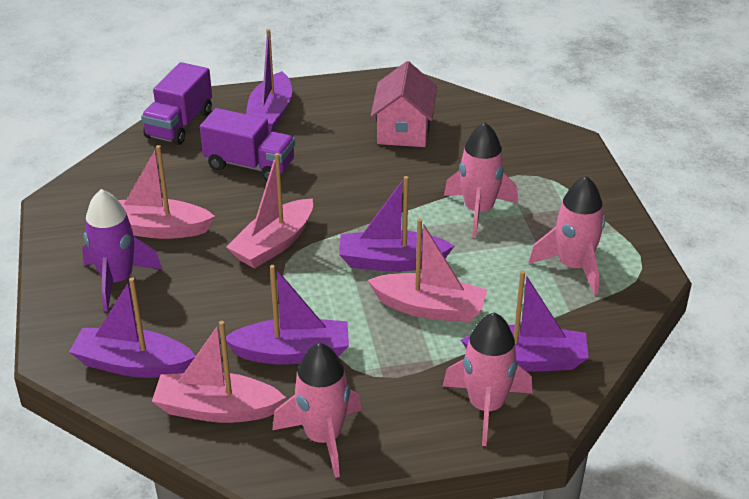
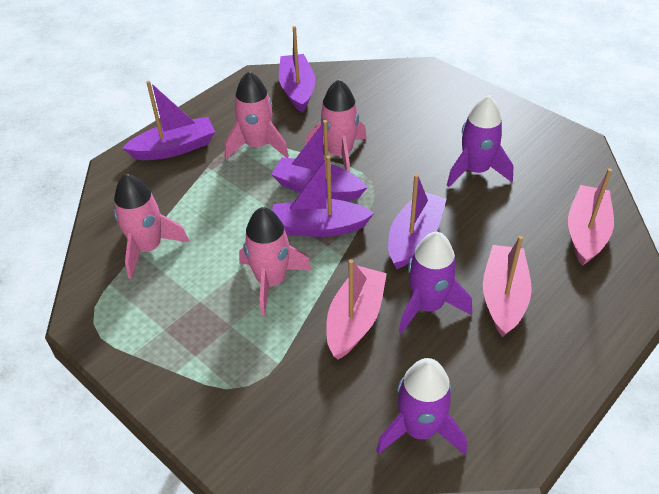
pink boat: 4 -> 3
pink house: 1 -> 0
purple rocket: 1 -> 3
purple truck: 2 -> 0

